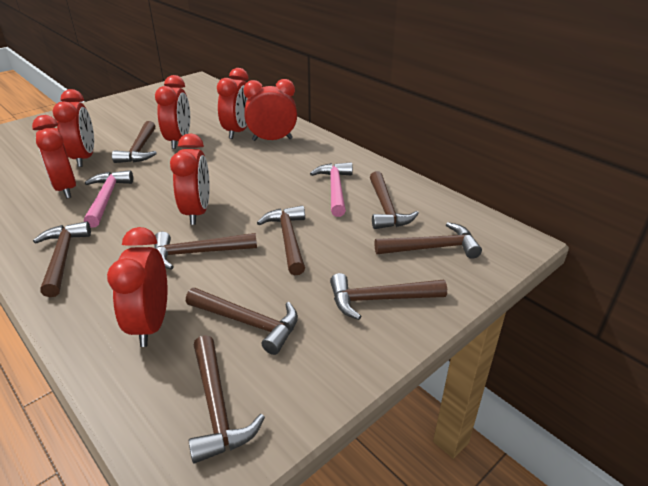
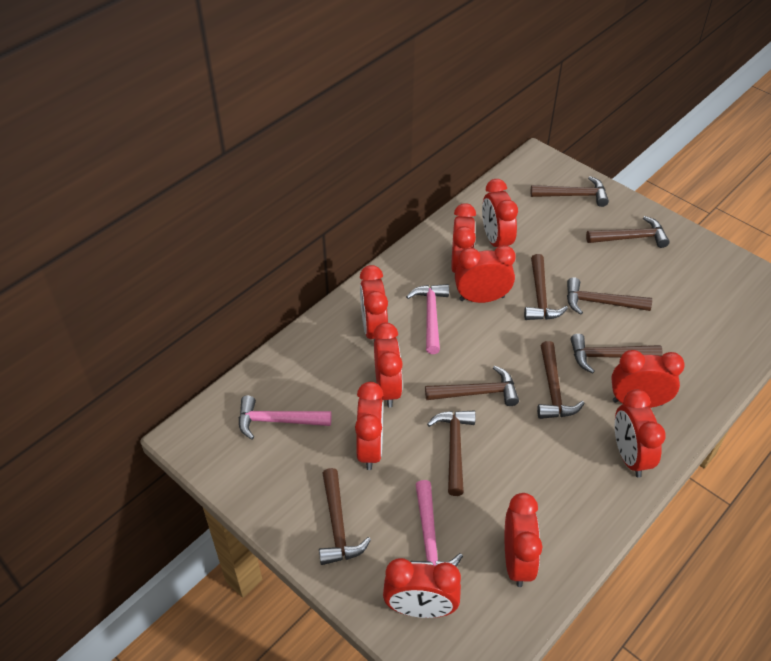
pink hammer: 2 -> 3
red clock: 7 -> 10

